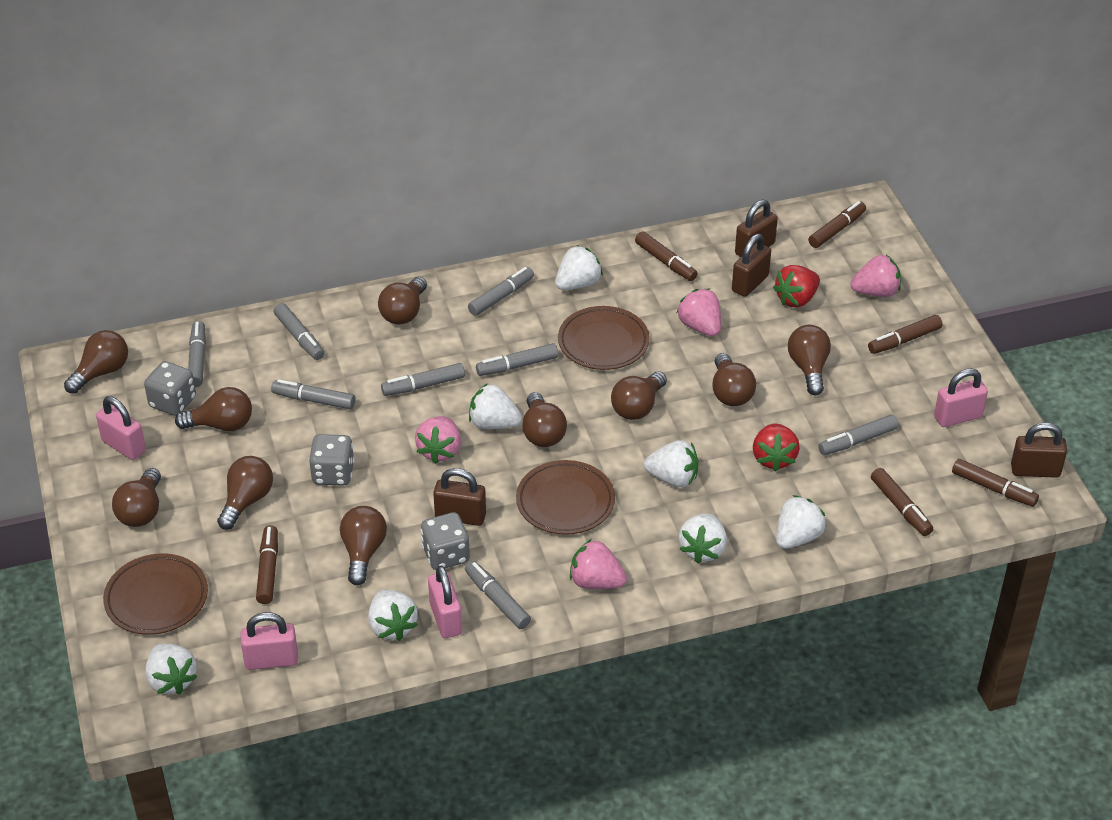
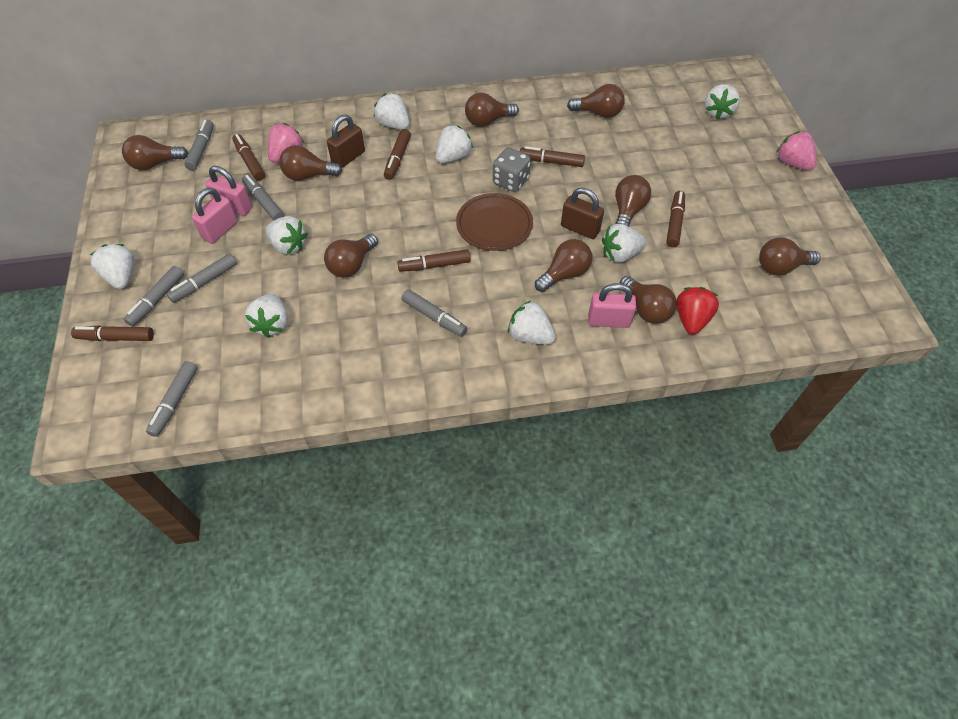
brown light bulb: 10 -> 9
brown padlock: 4 -> 2
brown plate: 3 -> 1
grey dice: 3 -> 1
grey marker: 8 -> 6
pink padlock: 4 -> 3
pink strawberry: 4 -> 2
red strawberry: 2 -> 1
white strawberry: 7 -> 8

